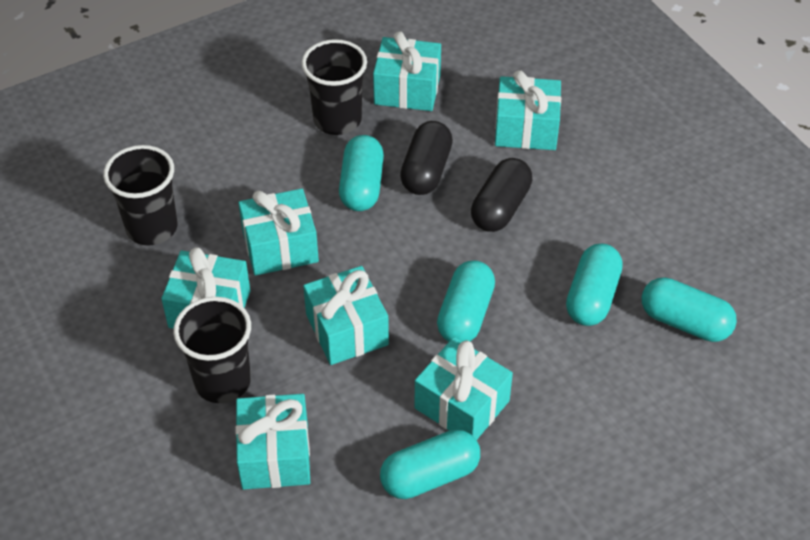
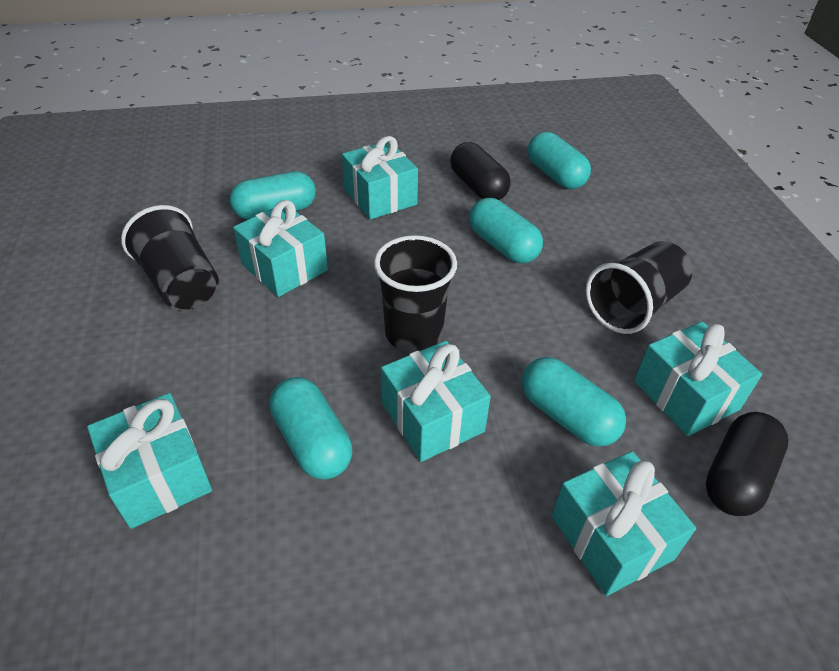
turquoise gift: 7 -> 6

